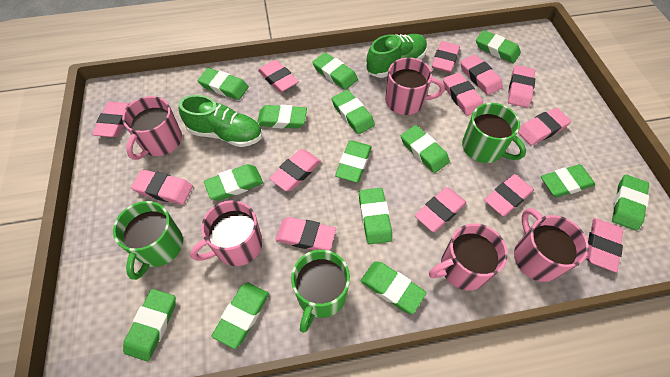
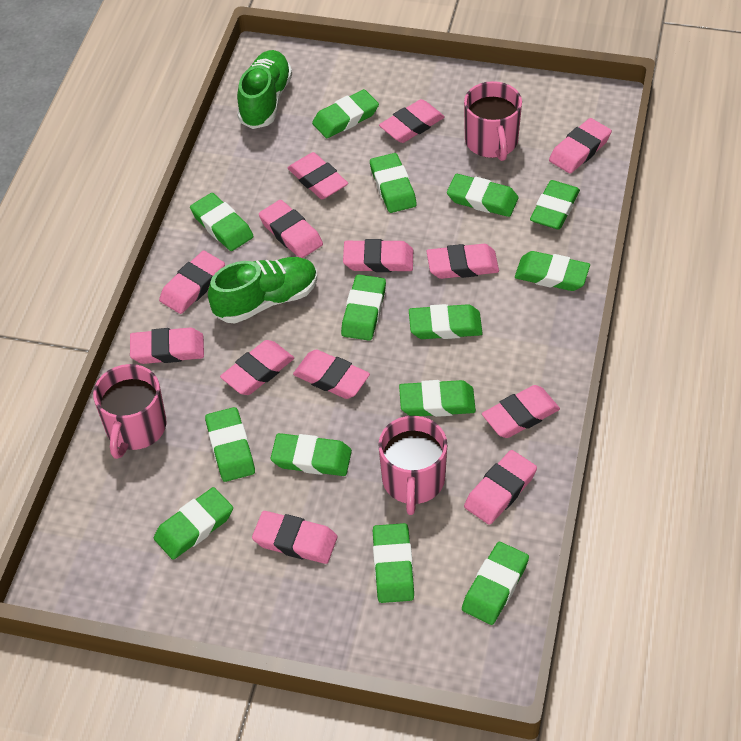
green mug: 3 -> 0
pink mug: 5 -> 3

